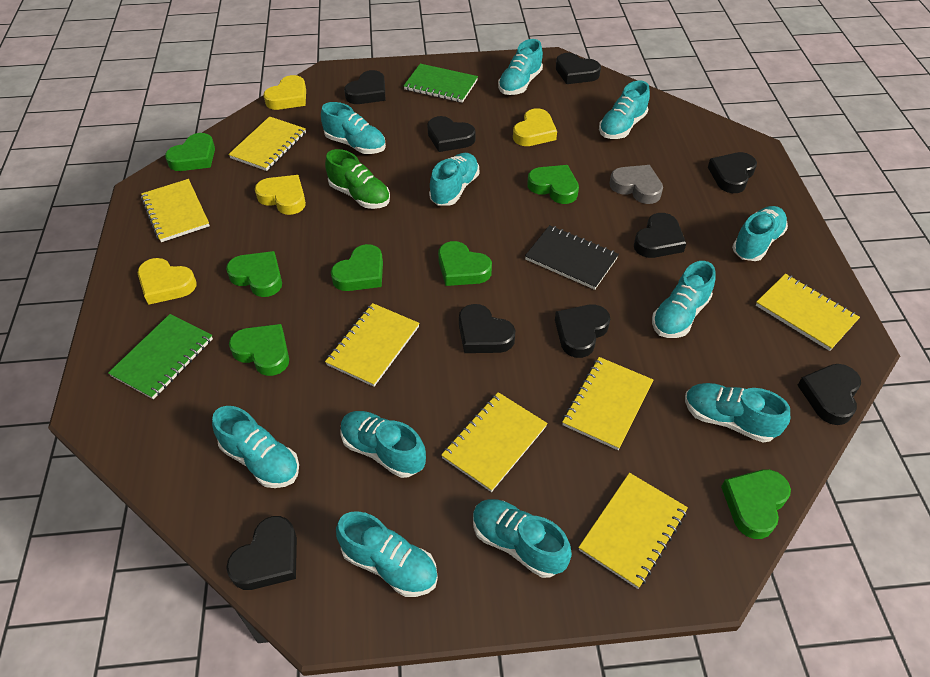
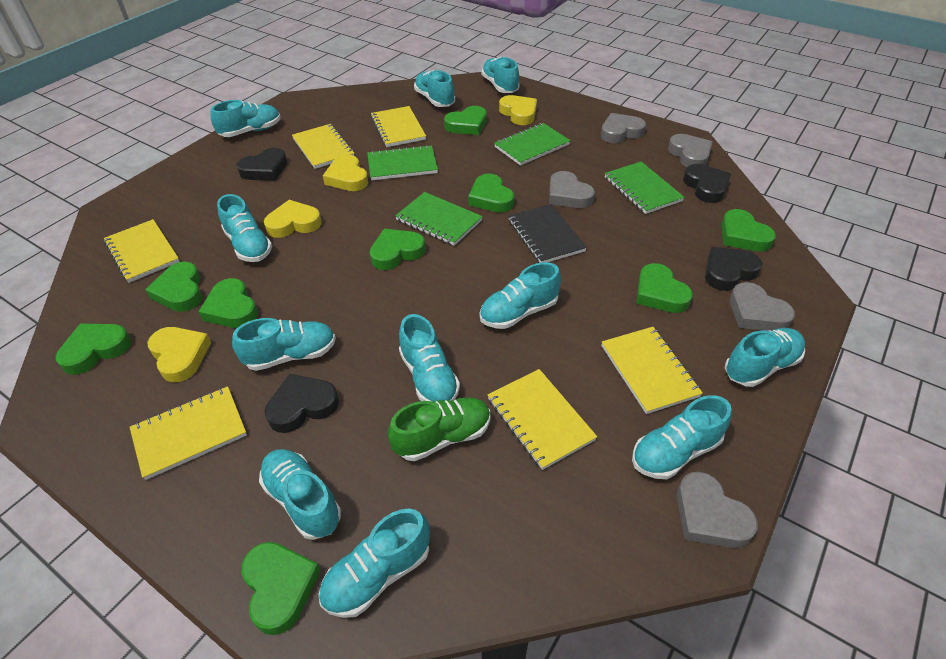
black heart: 9 -> 4
green heart: 7 -> 9
green notebook: 2 -> 4
grey heart: 1 -> 5
yellow notebook: 7 -> 6

